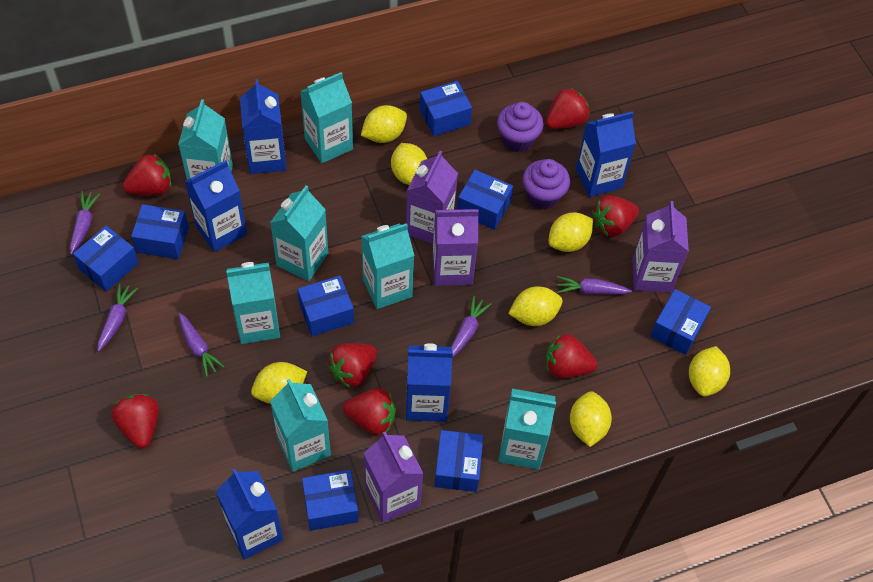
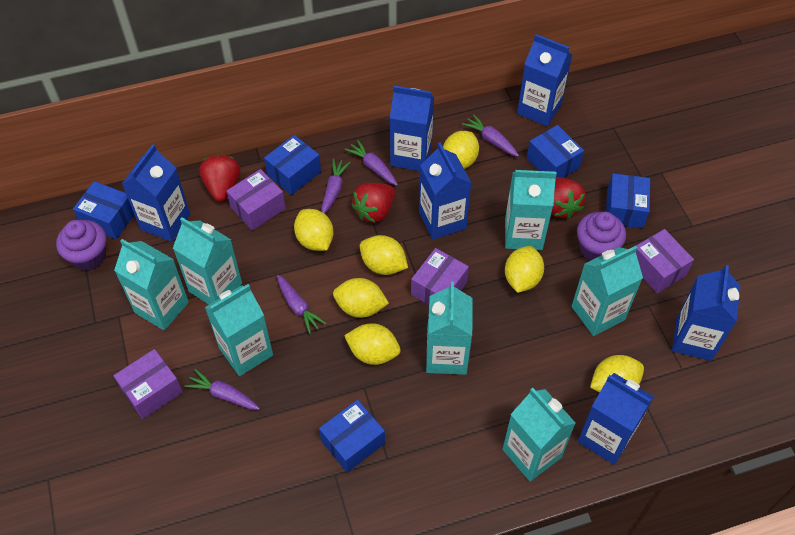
blue box: 8 -> 5
blue carton: 5 -> 6
purple box: 0 -> 4
purple carton: 4 -> 0
red strawberry: 7 -> 3

